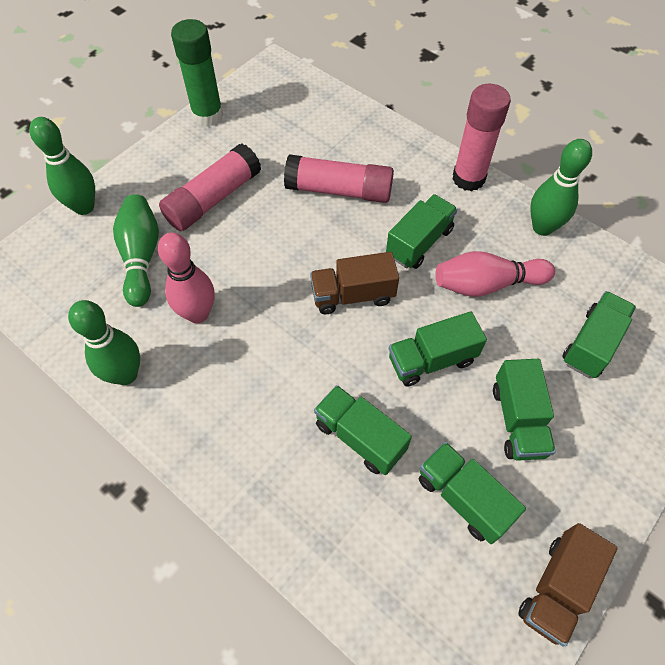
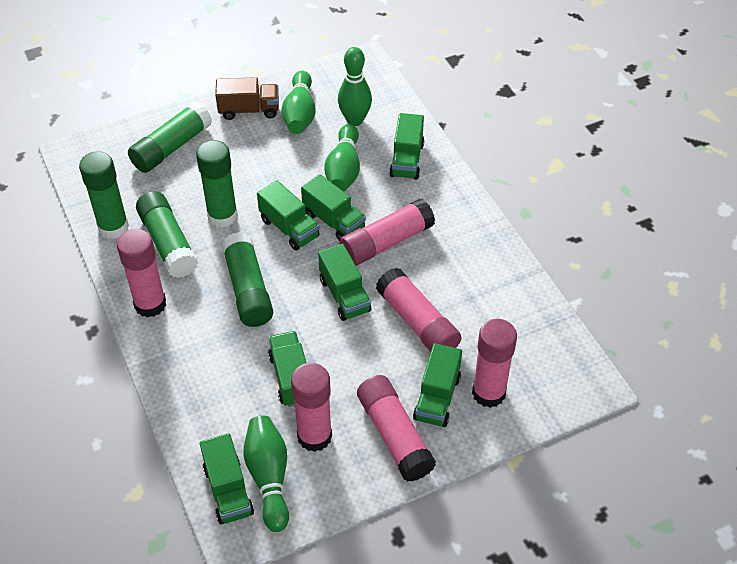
brown truck: 2 -> 1
green glue stick: 1 -> 5
green truck: 6 -> 7
pink bowling pin: 2 -> 0
pink glue stick: 3 -> 6

